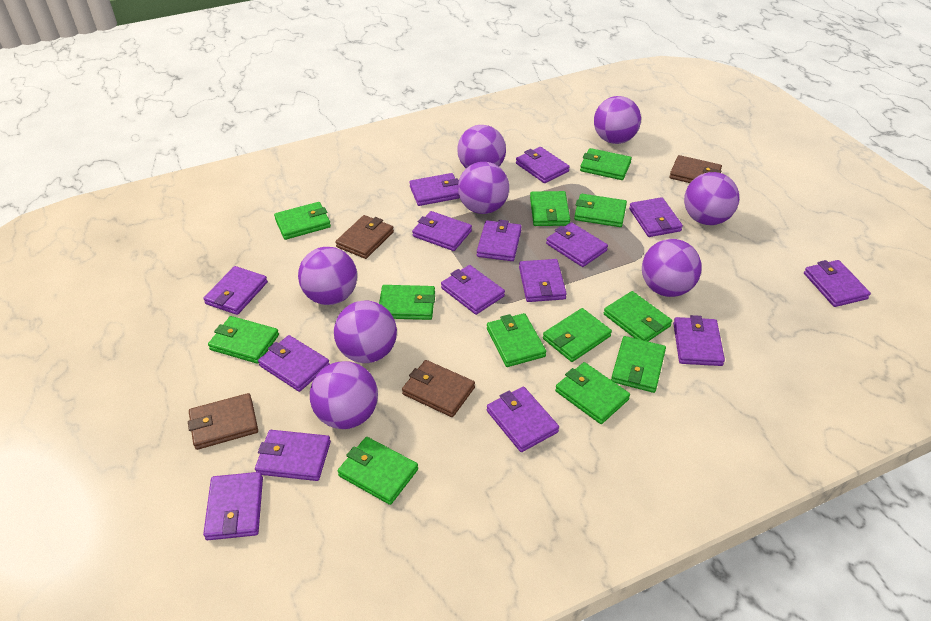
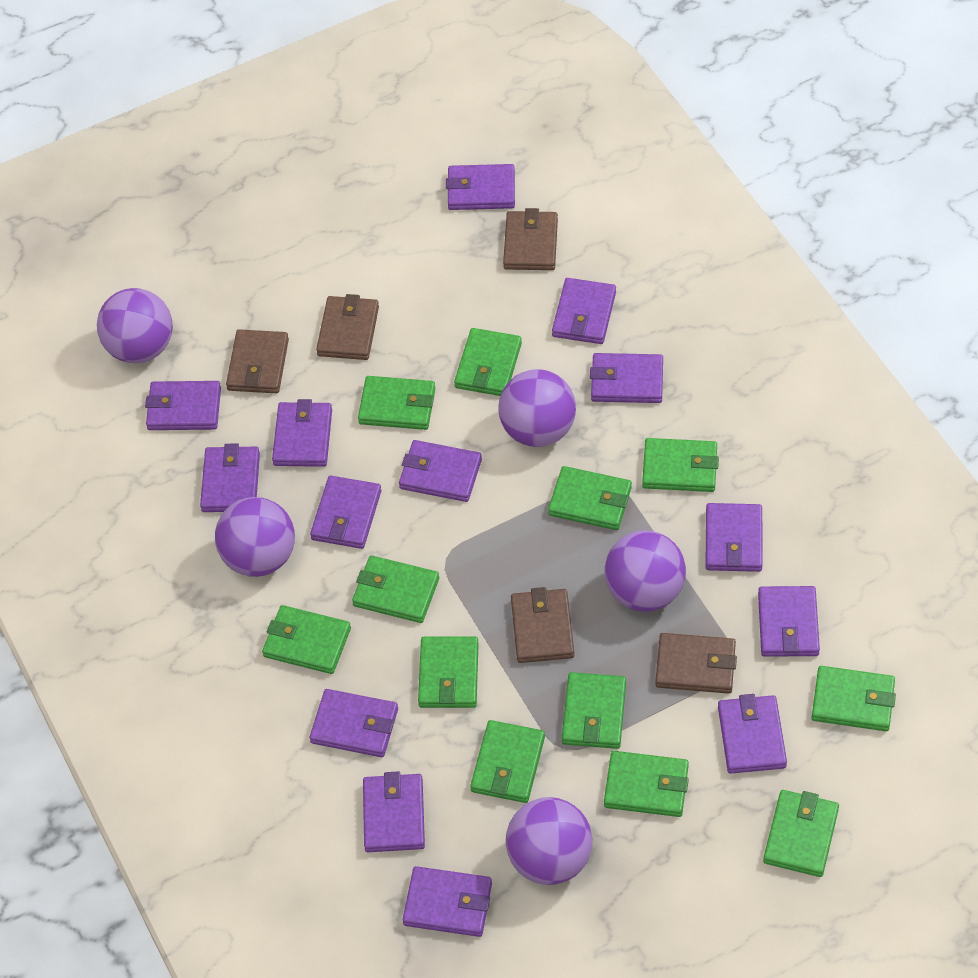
brown wallet: 4 -> 5
purple ball: 8 -> 5
purple wallet: 15 -> 14

